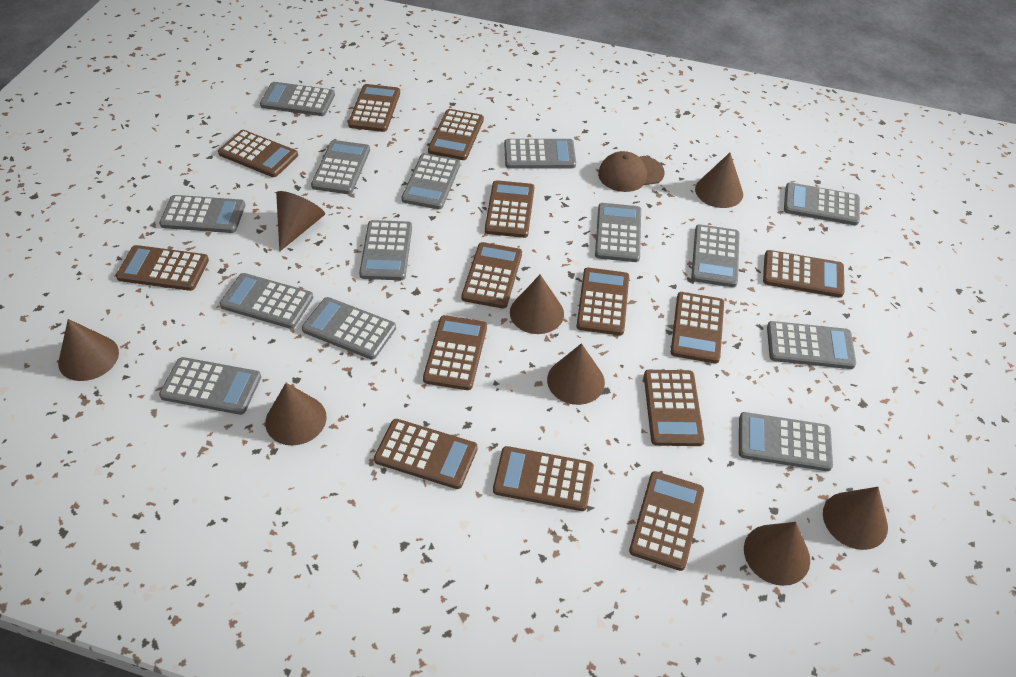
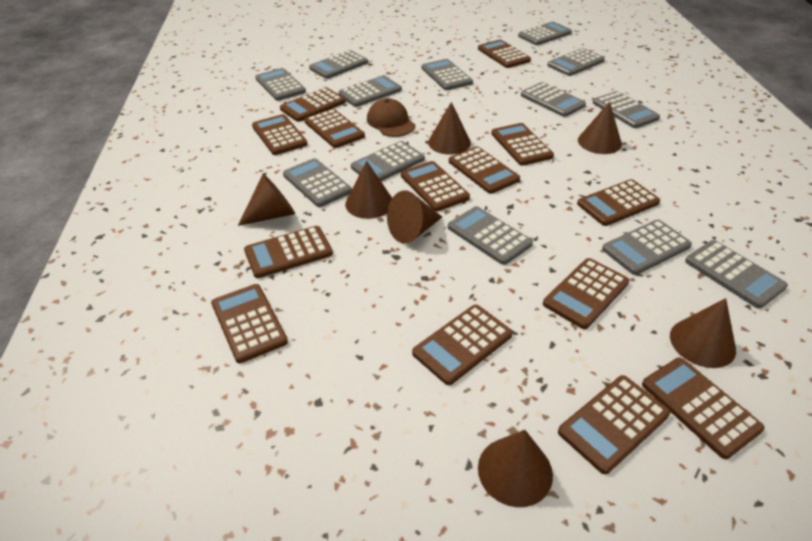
brown cone: 8 -> 7
grey calculator: 14 -> 13

